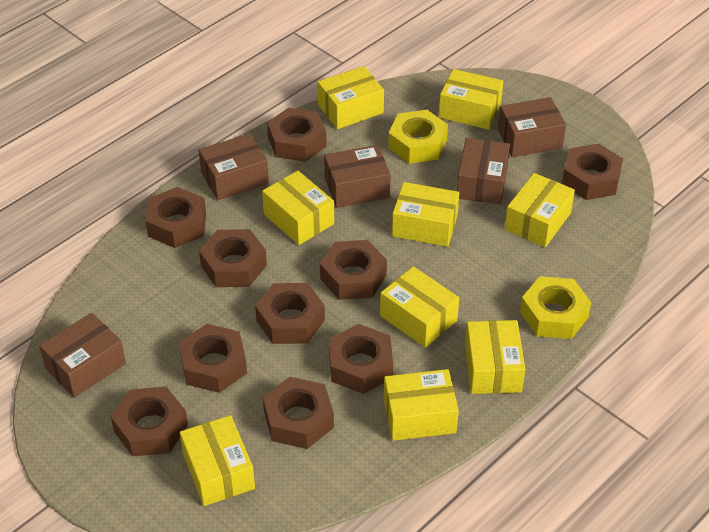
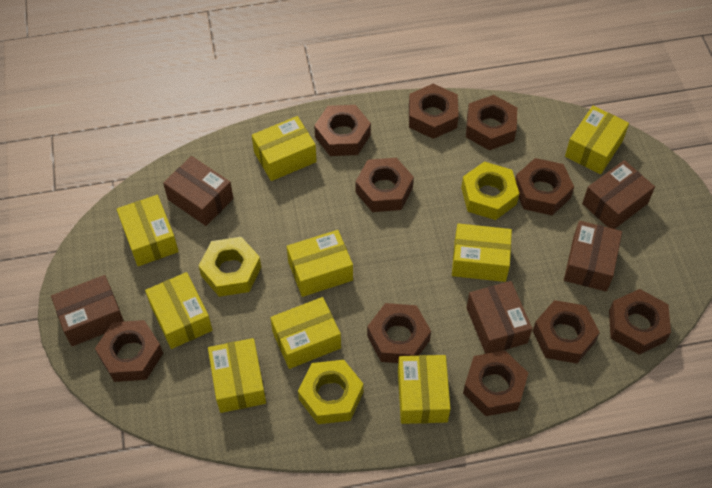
yellow nut: 2 -> 3

